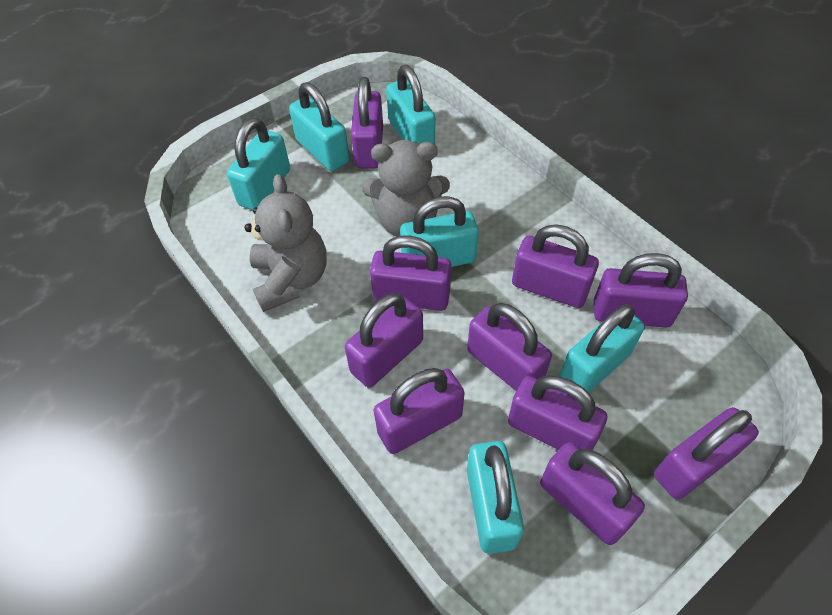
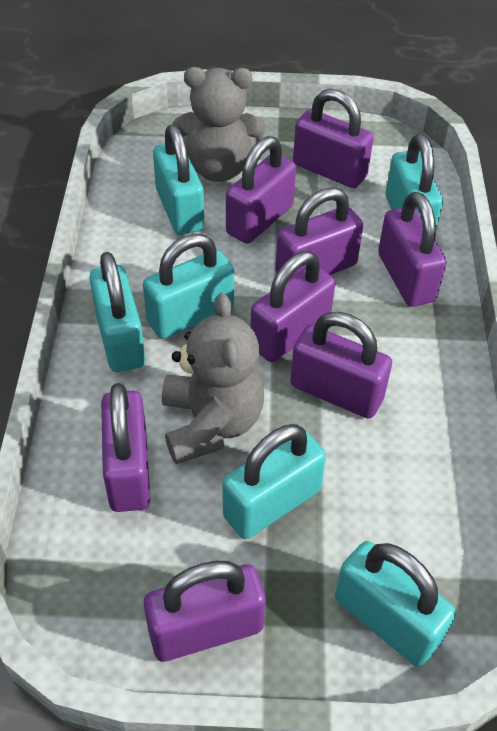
purple padlock: 10 -> 8

